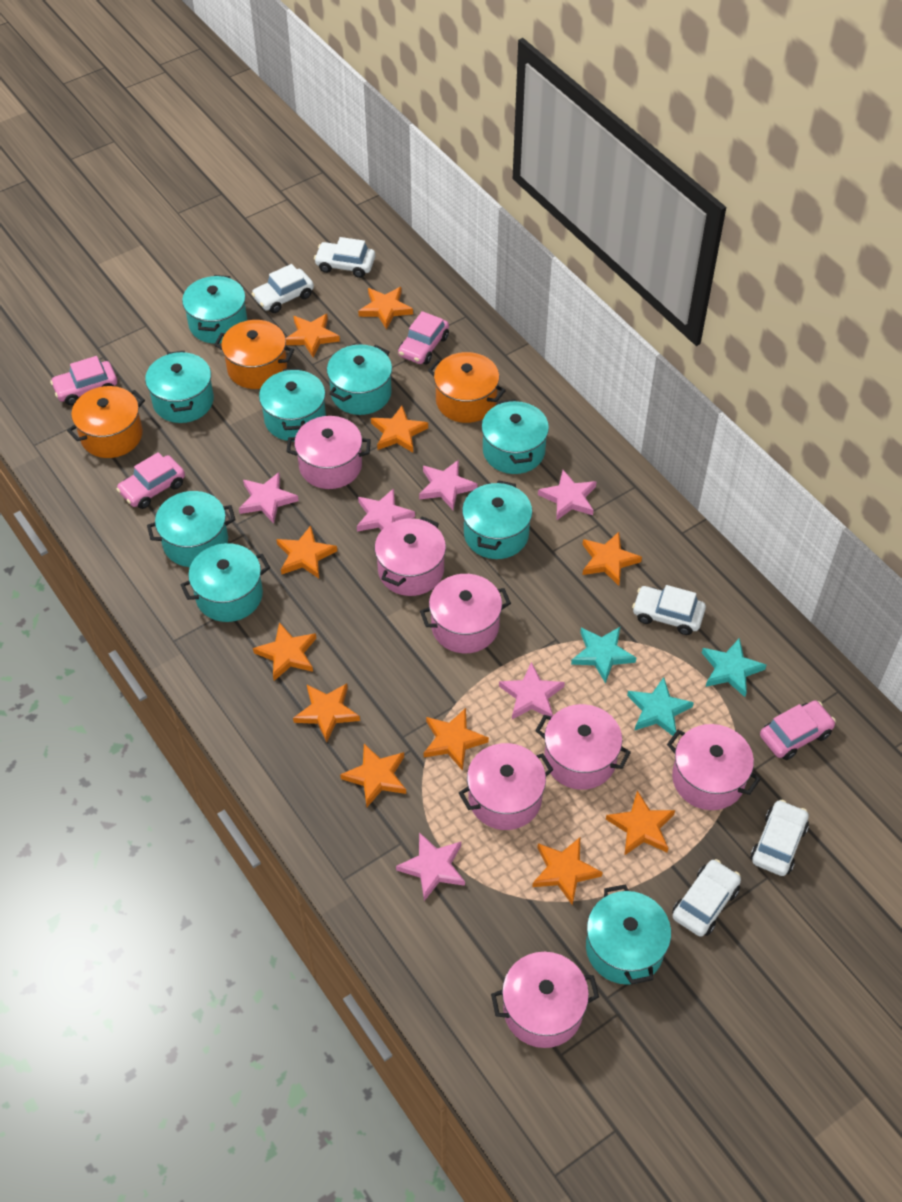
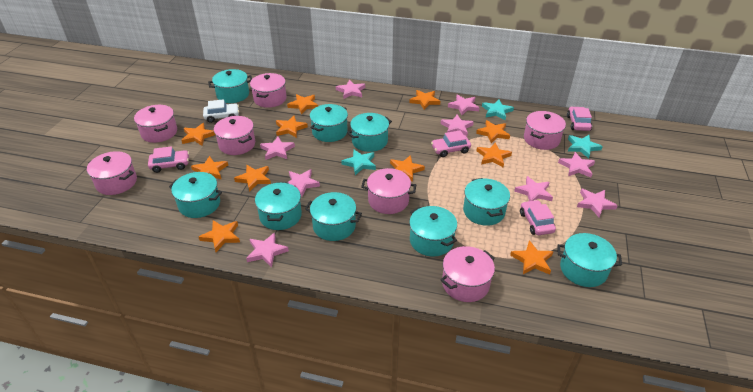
orange pot: 3 -> 0
pink star: 6 -> 9
white car: 5 -> 1

